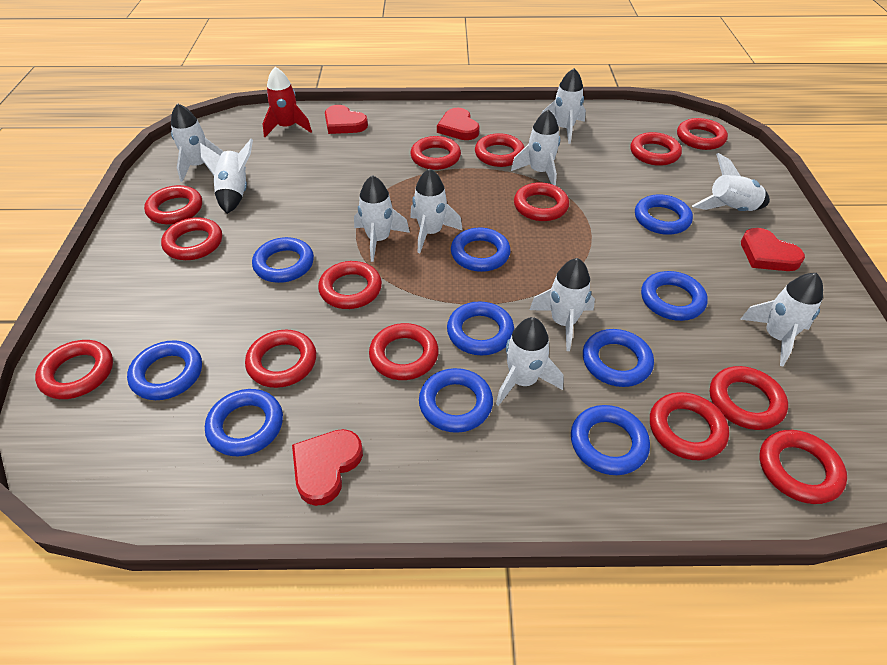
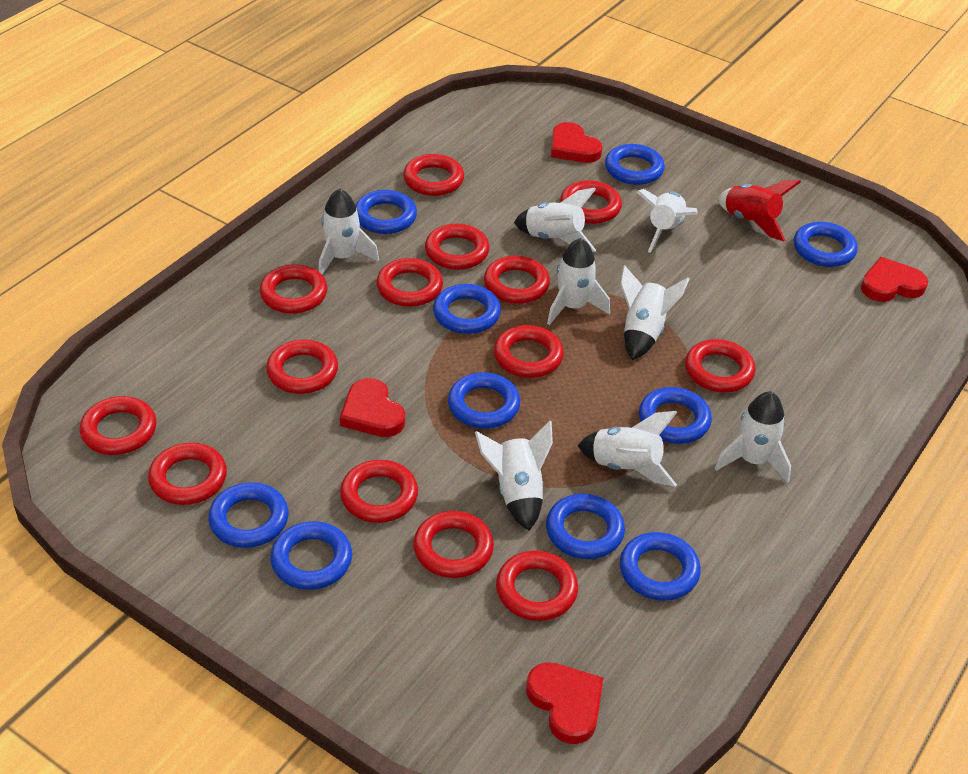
white rocket: 10 -> 8

